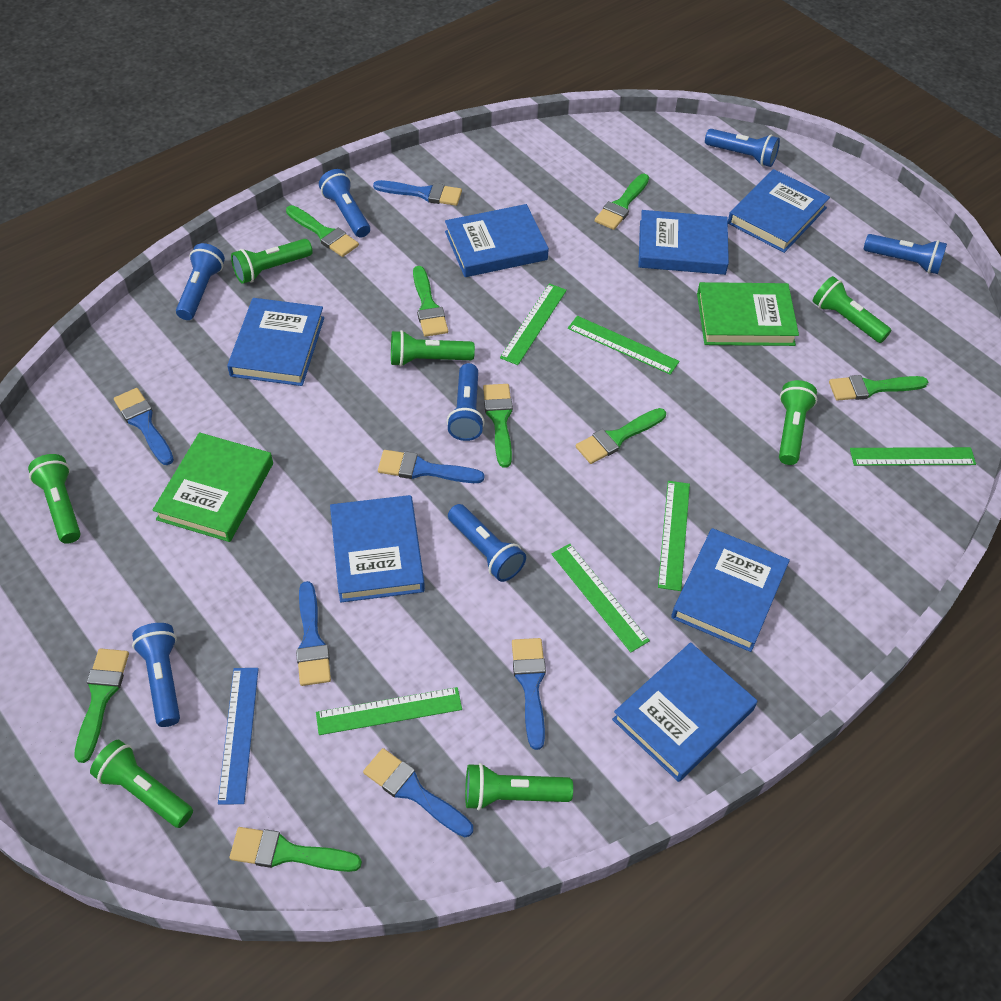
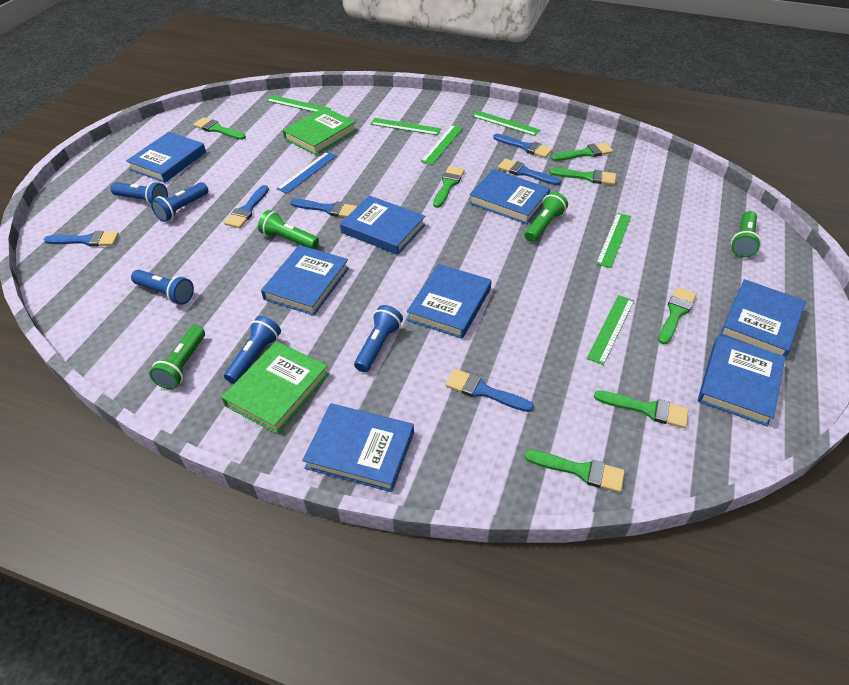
blue book: 7 -> 8
blue flashlight: 7 -> 5
green brush: 8 -> 7
green flashlight: 7 -> 4

